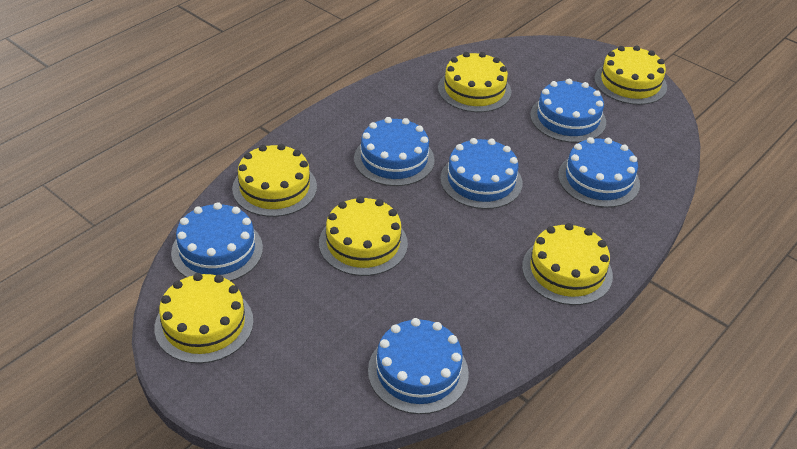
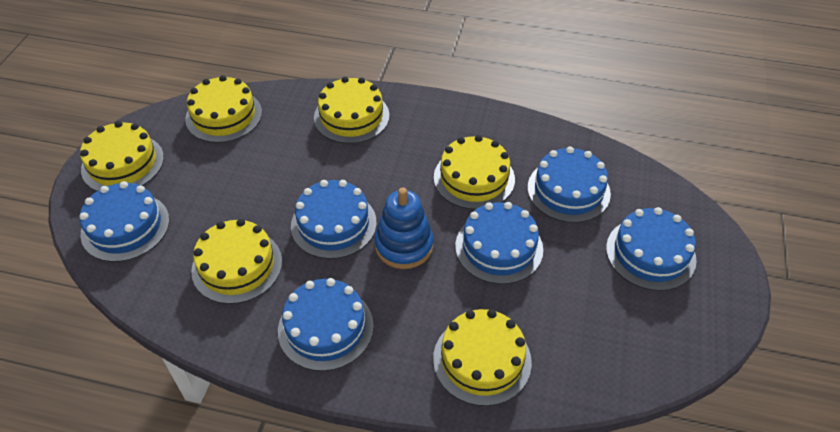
blue stacking toy: 0 -> 1

